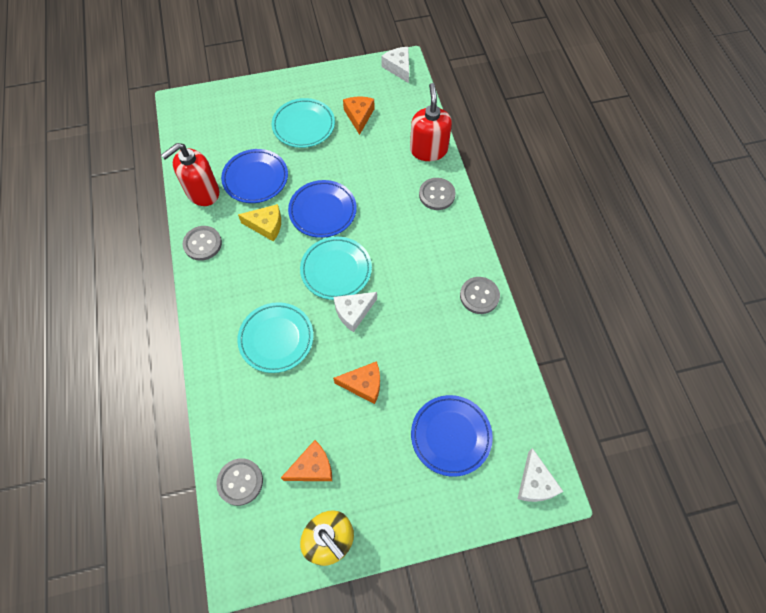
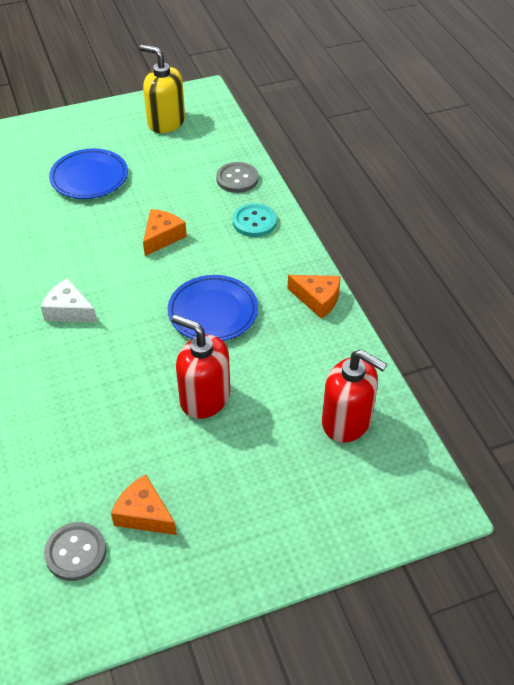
blue plate: 3 -> 2
grey button: 4 -> 2
turquoise button: 0 -> 1
turquoise plate: 3 -> 0
white cheese: 3 -> 1
yellow cheese: 1 -> 0

